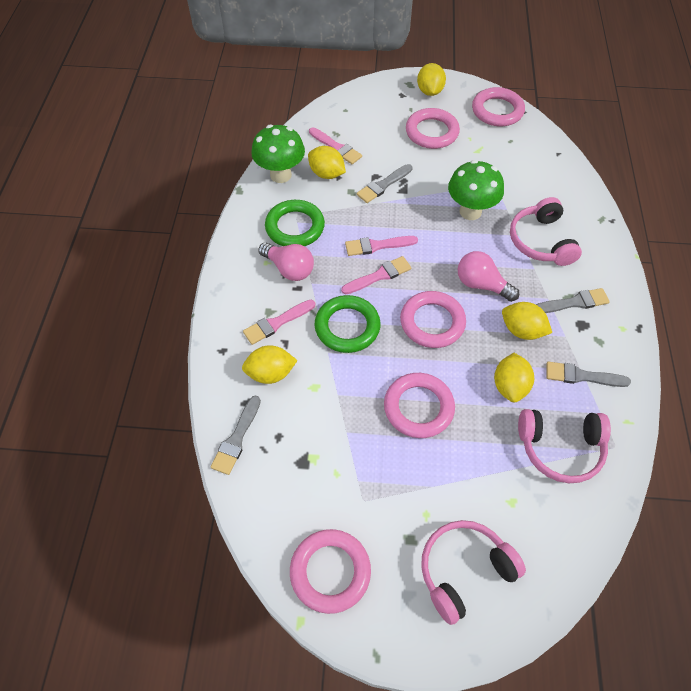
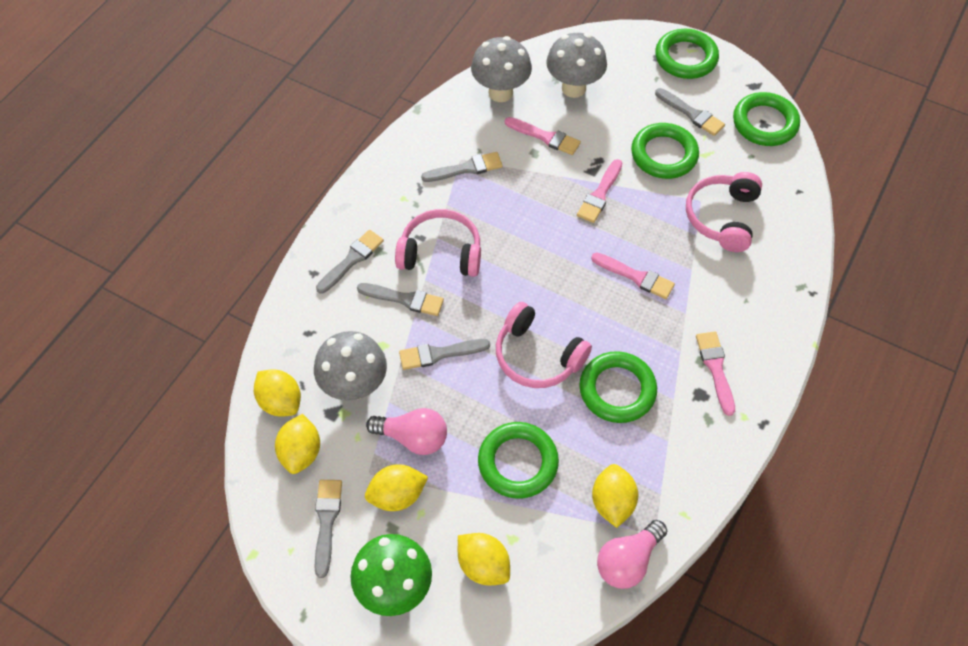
green mushroom: 2 -> 1
green ring: 2 -> 5
grey brush: 4 -> 6
grey mushroom: 0 -> 3
pink ring: 5 -> 0

